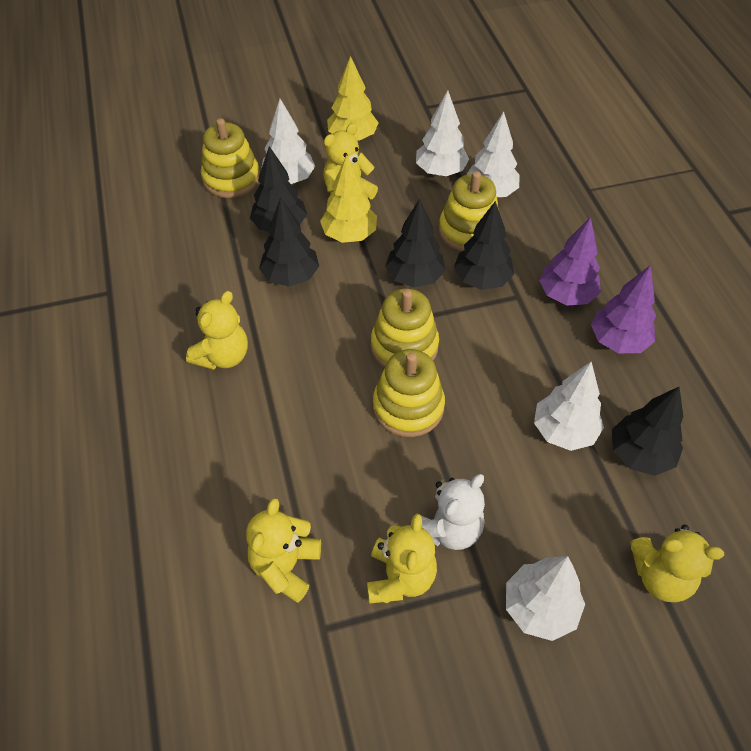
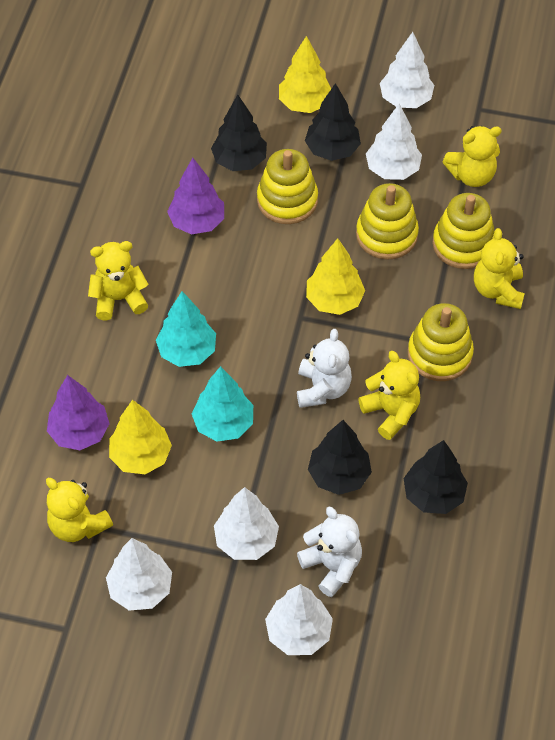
black tree: 5 -> 4
turquoise tree: 0 -> 2
white teddy bear: 1 -> 2
yellow tree: 2 -> 3

